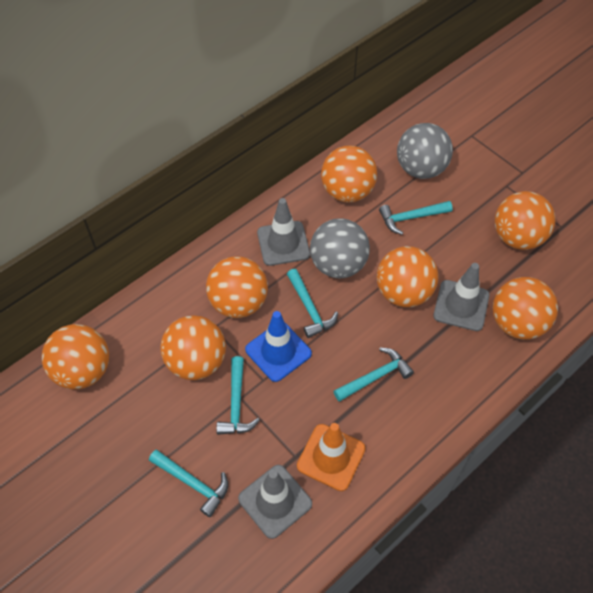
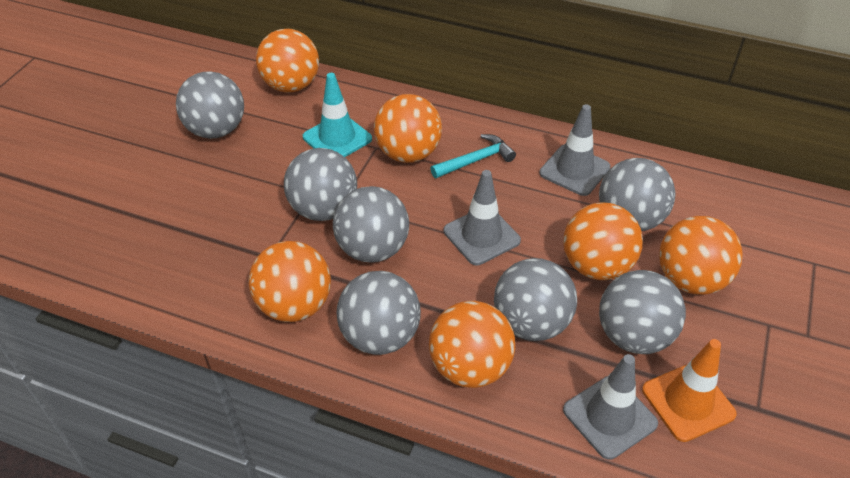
blue traffic cone: 1 -> 0
grey ball: 2 -> 7
orange ball: 7 -> 6
turquoise hammer: 5 -> 1
turquoise traffic cone: 0 -> 1

